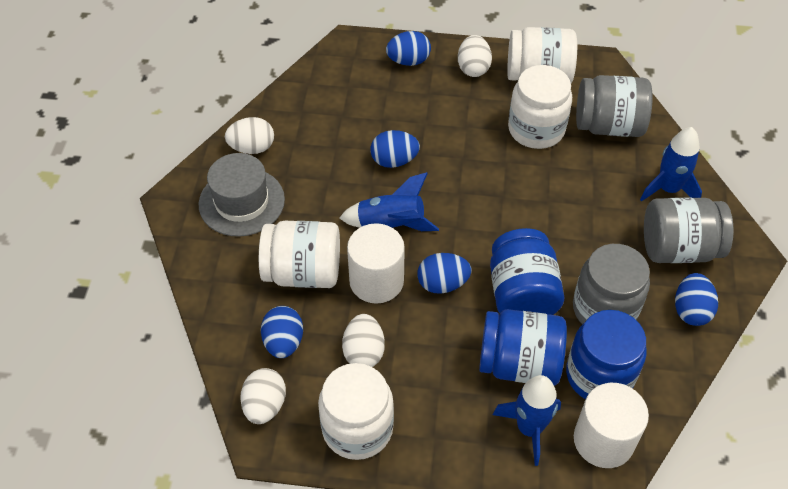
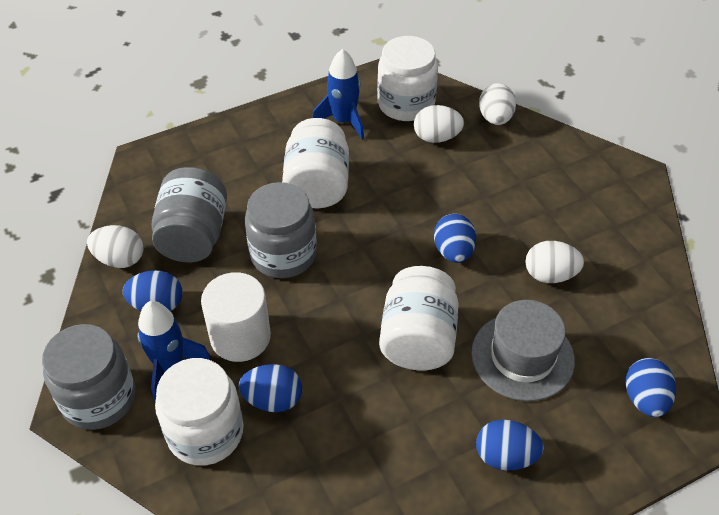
blue jar: 3 -> 0
blue rocket: 3 -> 2
white cylinder: 2 -> 1

